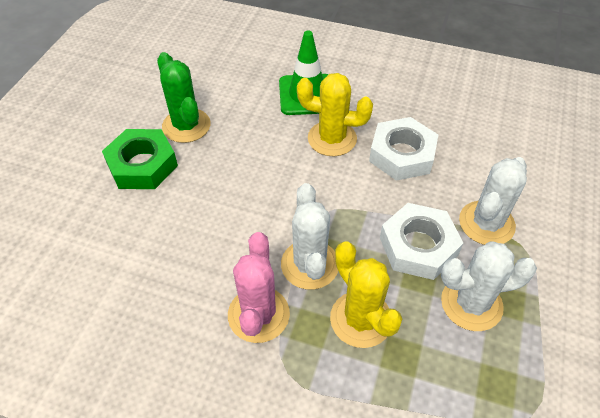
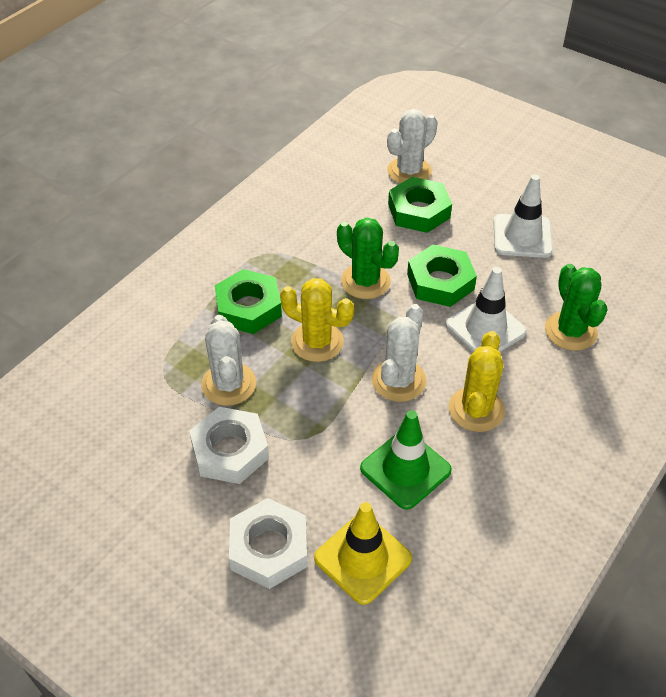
green cactus: 1 -> 2
green nut: 1 -> 3
pink cactus: 1 -> 0
white traffic cone: 0 -> 2
yellow traffic cone: 0 -> 1

